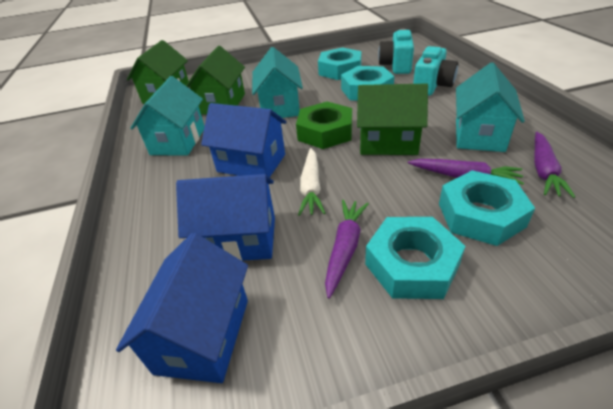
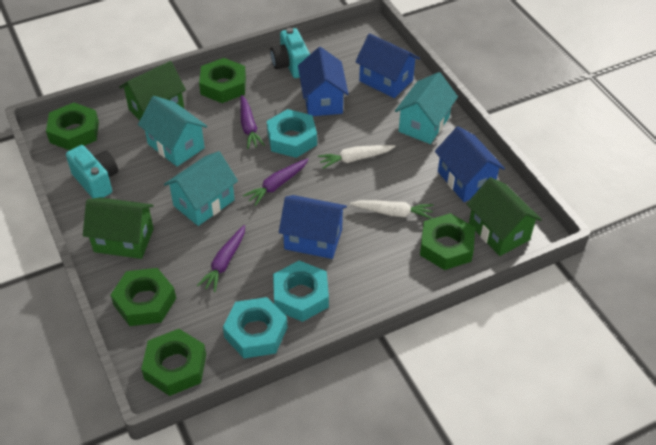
blue house: 3 -> 4
green nut: 1 -> 5
turquoise nut: 4 -> 3
white carrot: 1 -> 2

